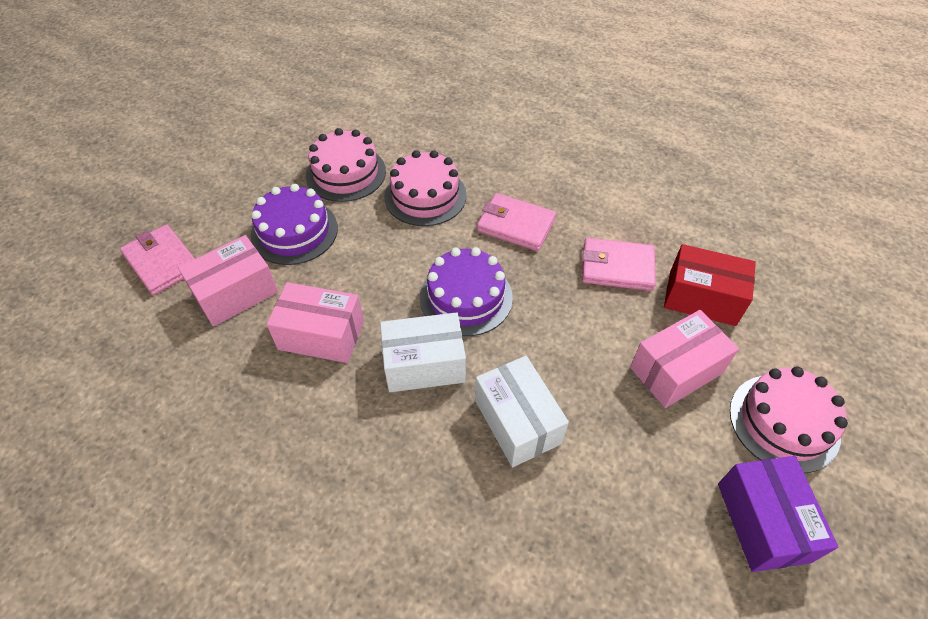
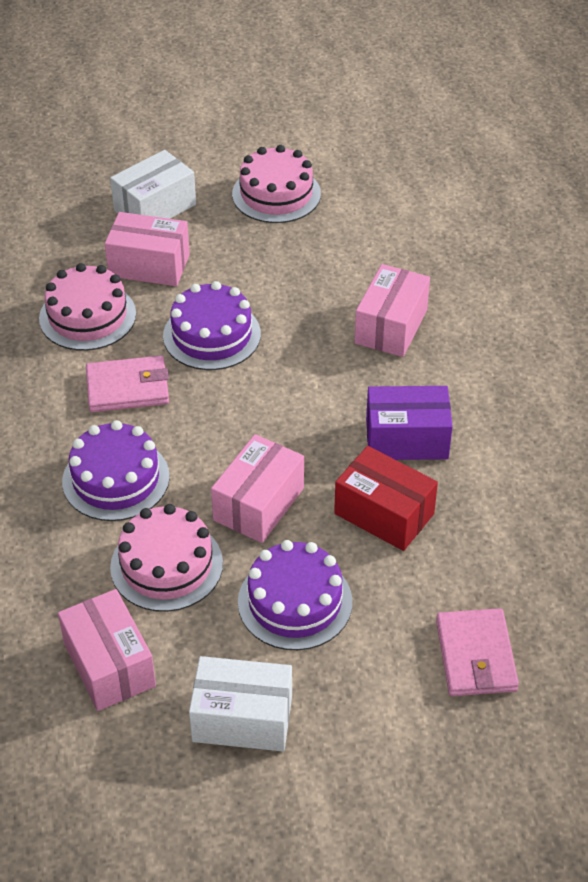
pink box: 3 -> 4
pink wallet: 3 -> 2
purple cake: 2 -> 3

